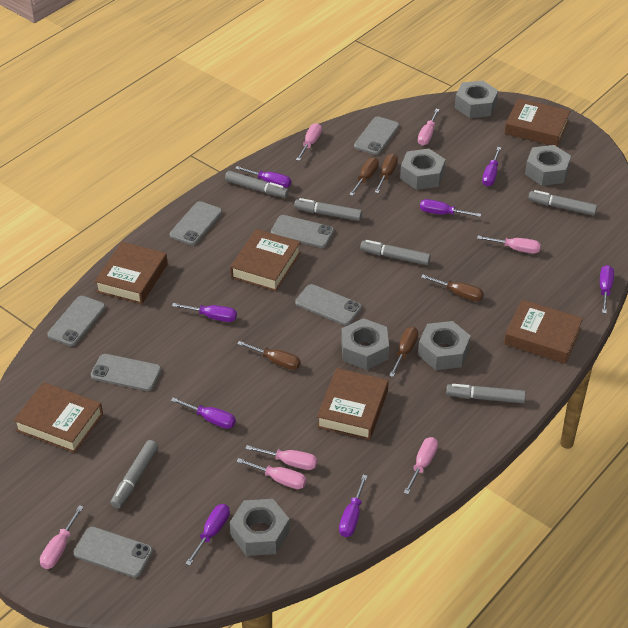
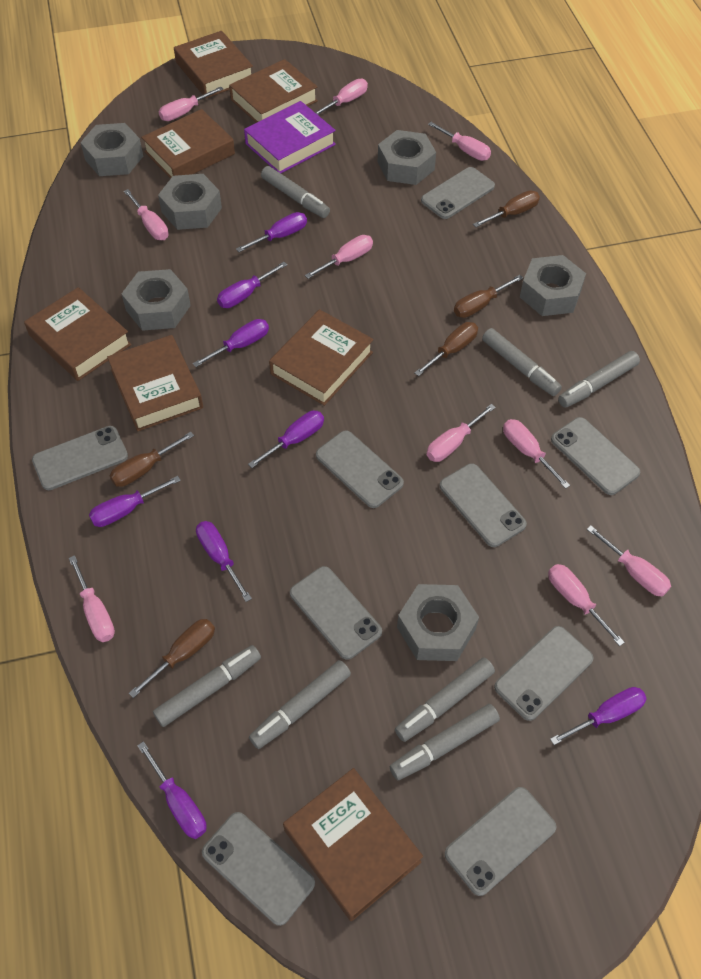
brown book: 6 -> 7
grey marker: 6 -> 7
grey phone: 7 -> 9
pink screwdriver: 7 -> 10
purple book: 0 -> 1

